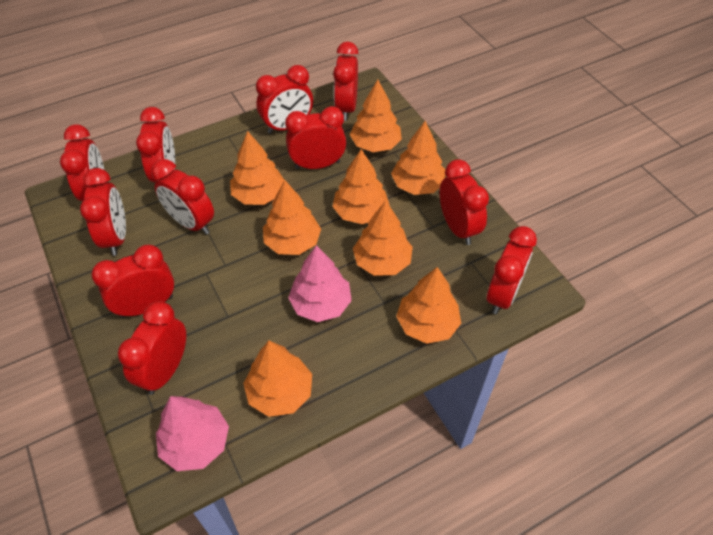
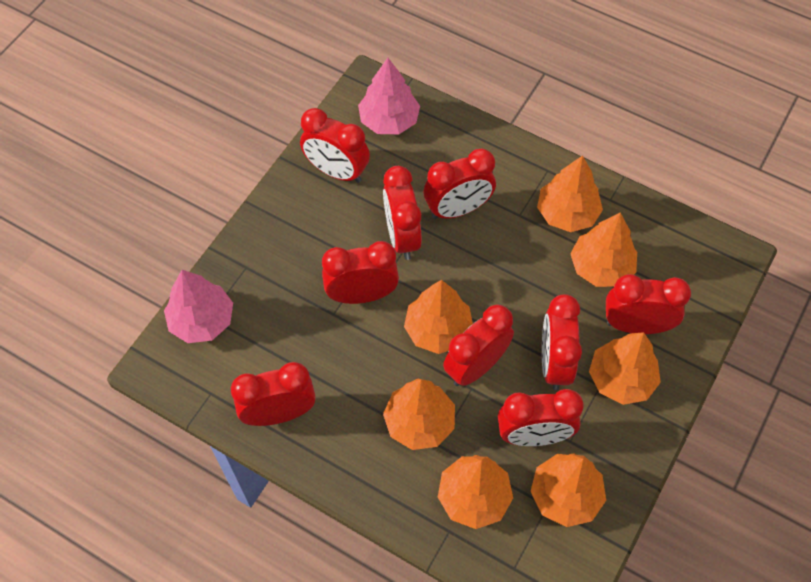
orange tree: 8 -> 7
red clock: 11 -> 9

